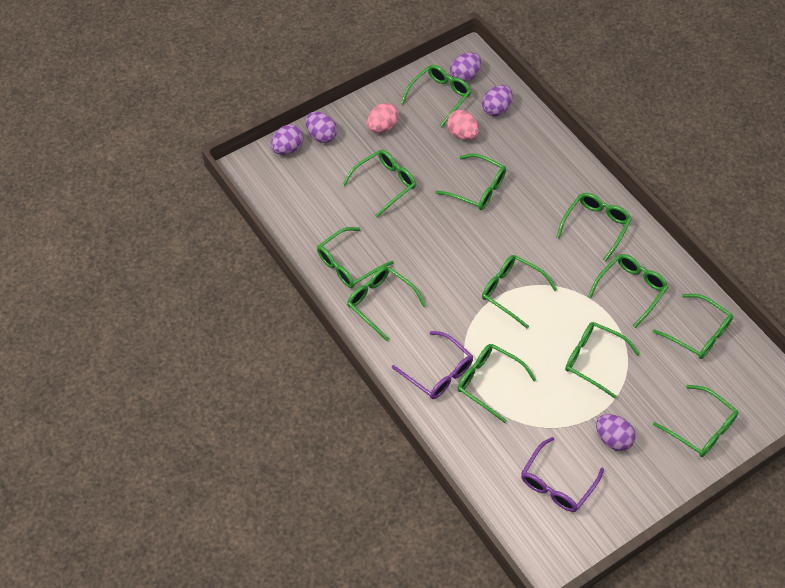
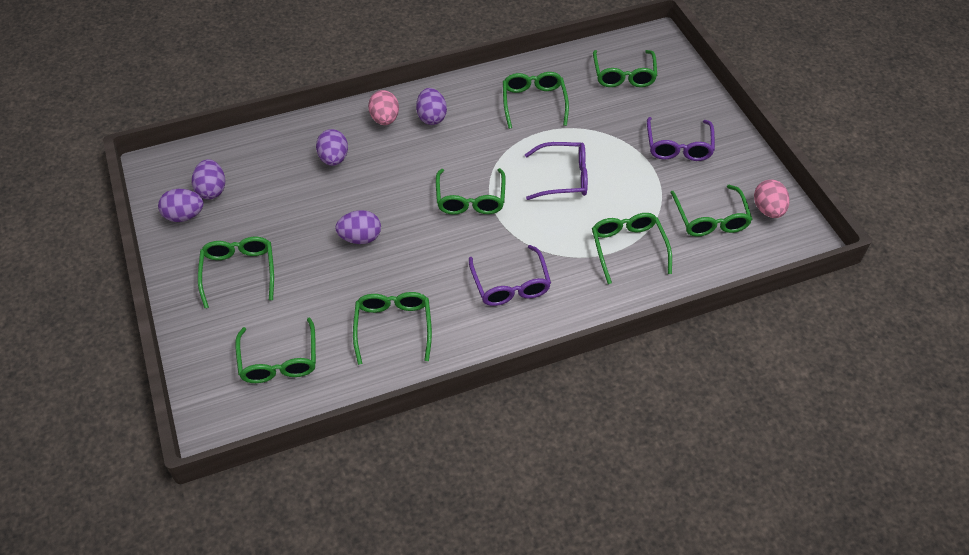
green glasses: 12 -> 8
purple glasses: 2 -> 3

